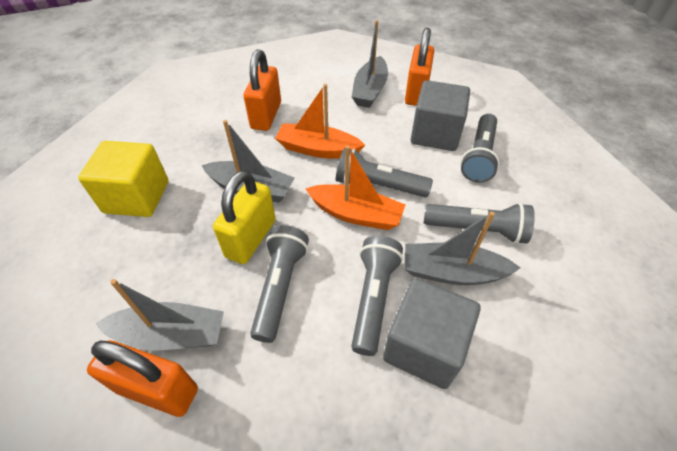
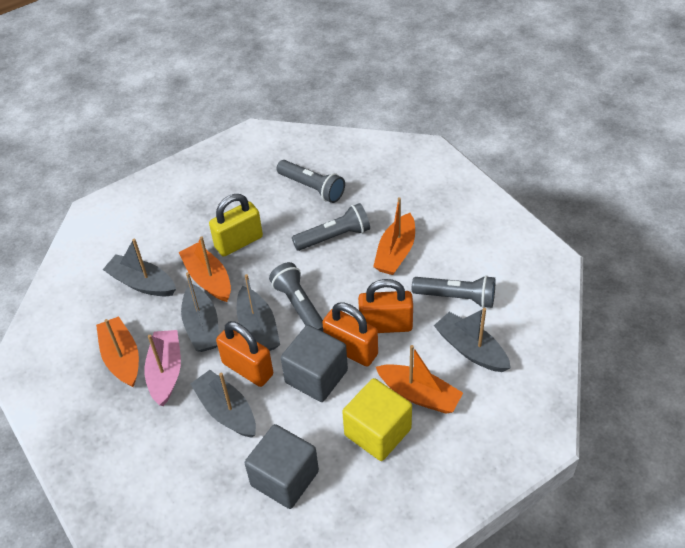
grey boat: 4 -> 5
grey flashlight: 5 -> 4
orange boat: 2 -> 4
pink boat: 0 -> 1

